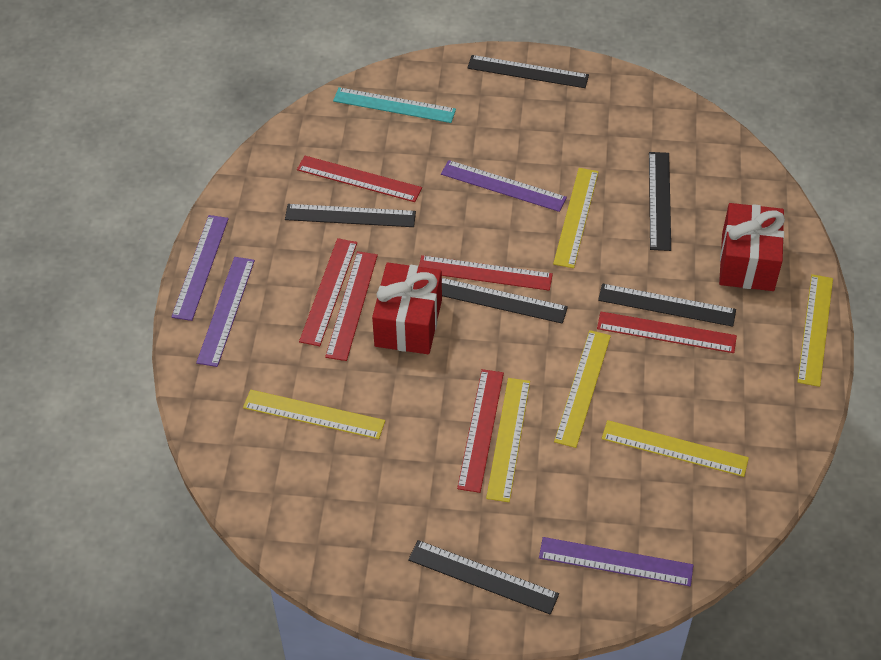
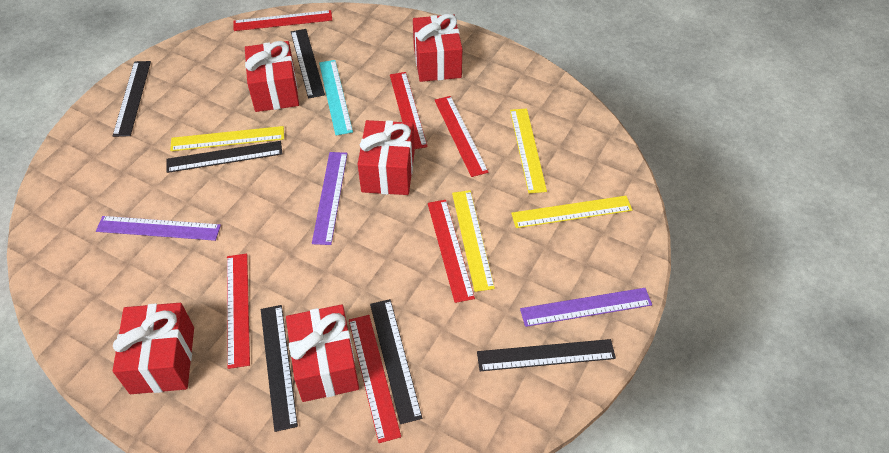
purple ruler: 4 -> 3
red gift: 2 -> 5
yellow ruler: 6 -> 4

